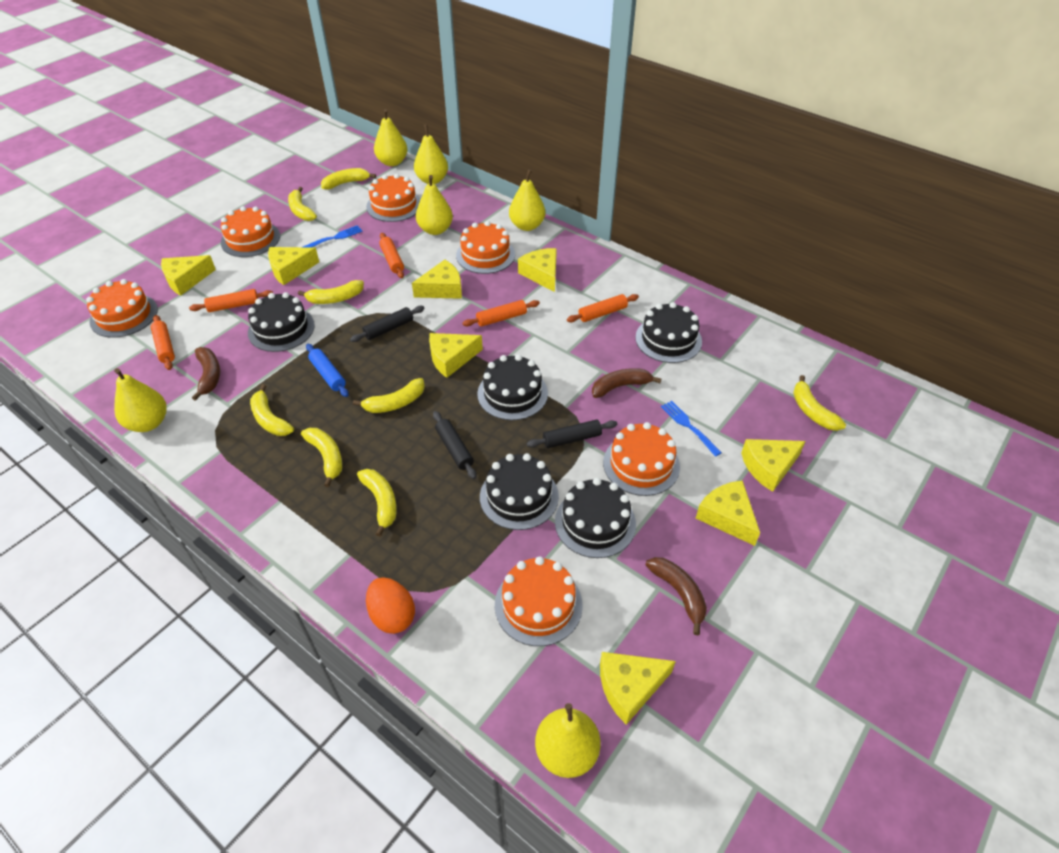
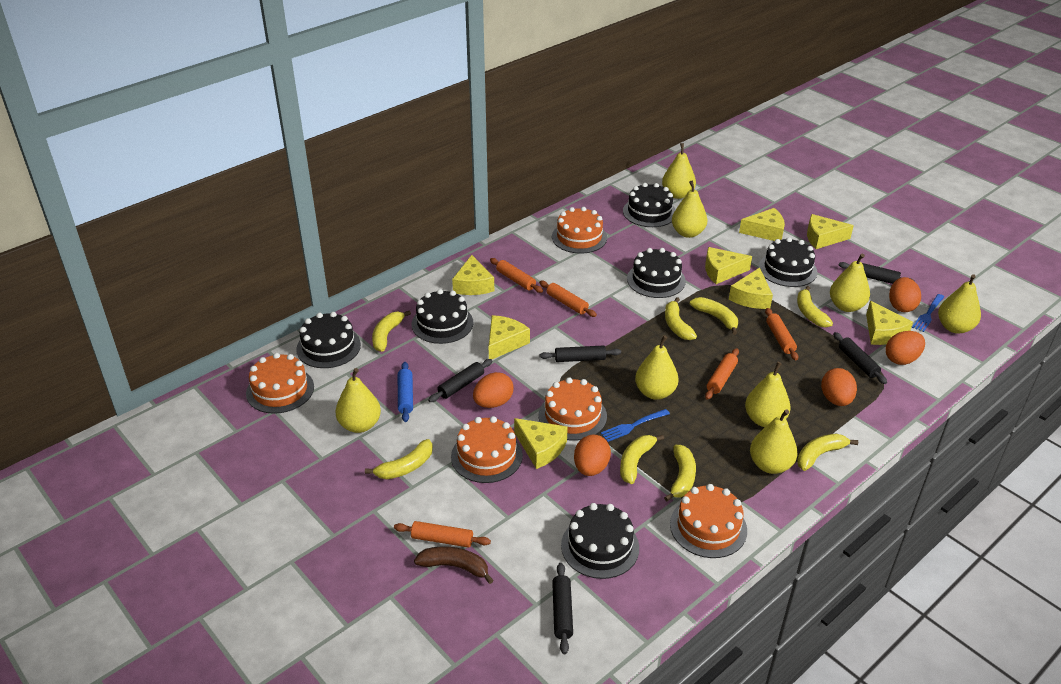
black cake: 5 -> 6
black rolling pin: 3 -> 5
brown banana: 3 -> 1
orange cake: 6 -> 5
orange egg: 1 -> 5
yellow pear: 6 -> 8

